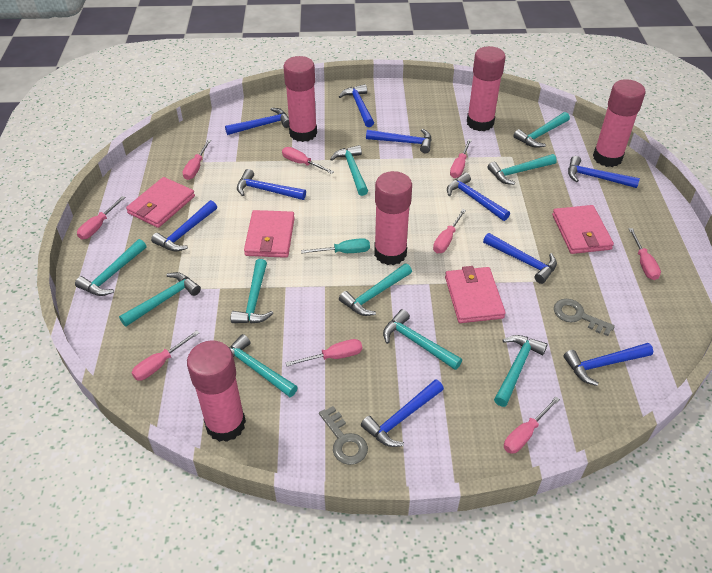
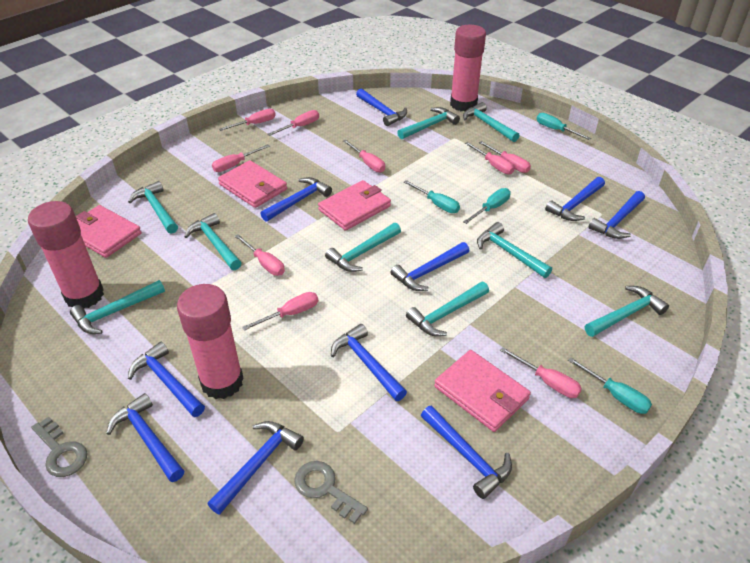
pink glue stick: 5 -> 3
turquoise hammer: 10 -> 9
turquoise screwdriver: 1 -> 4

